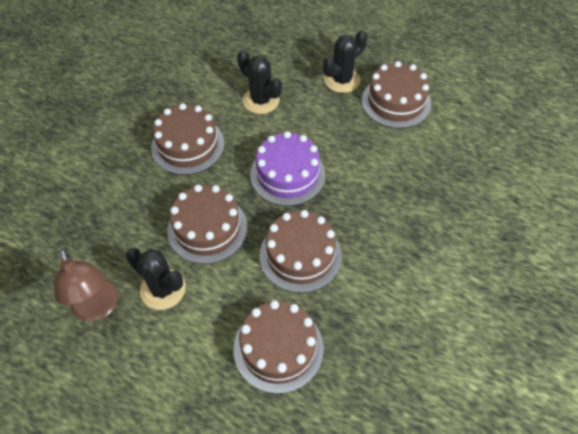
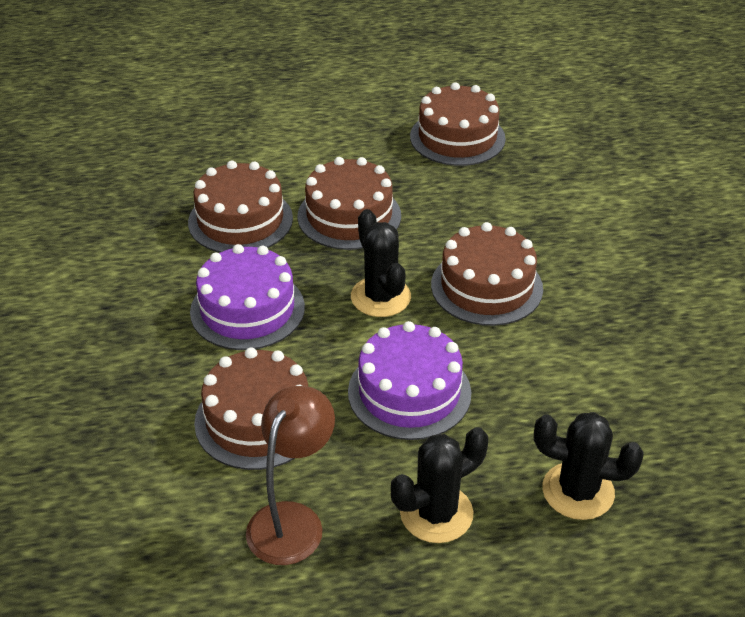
purple cake: 1 -> 2

